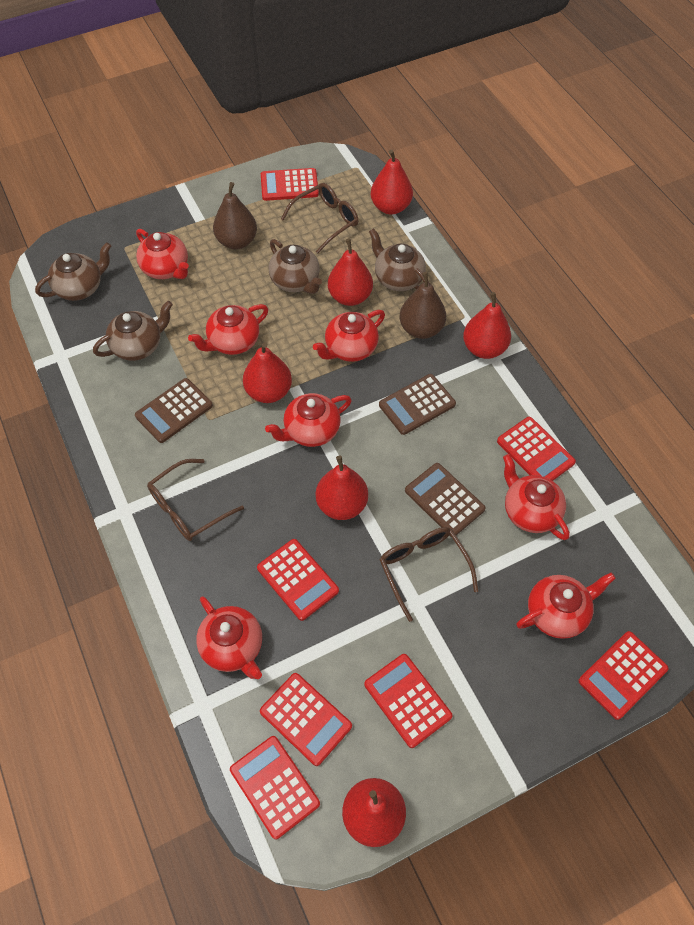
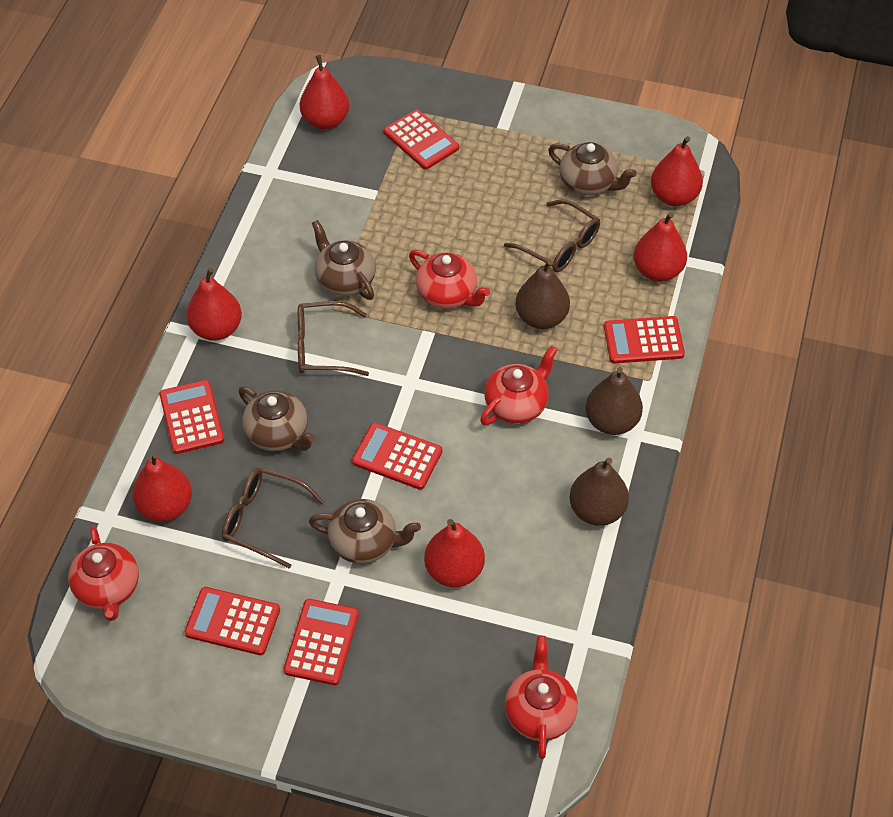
brown calculator: 3 -> 0
brown pear: 2 -> 3
red calculator: 7 -> 6
red teapot: 7 -> 4

